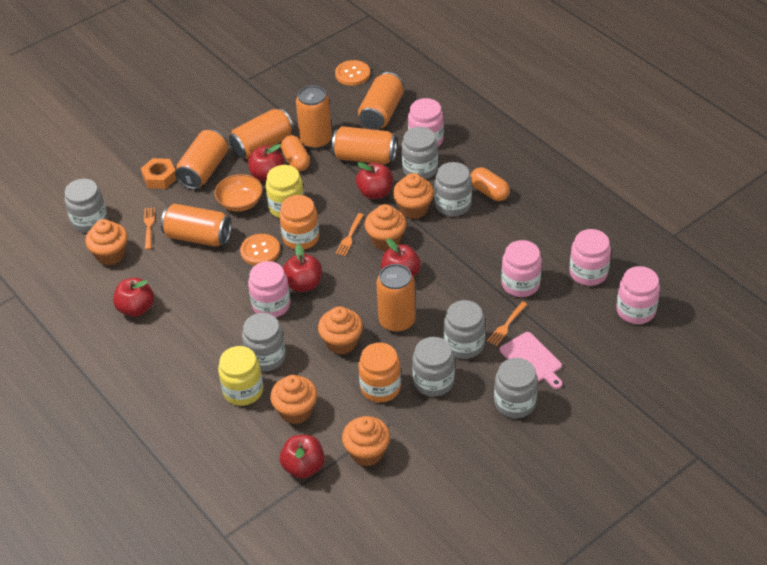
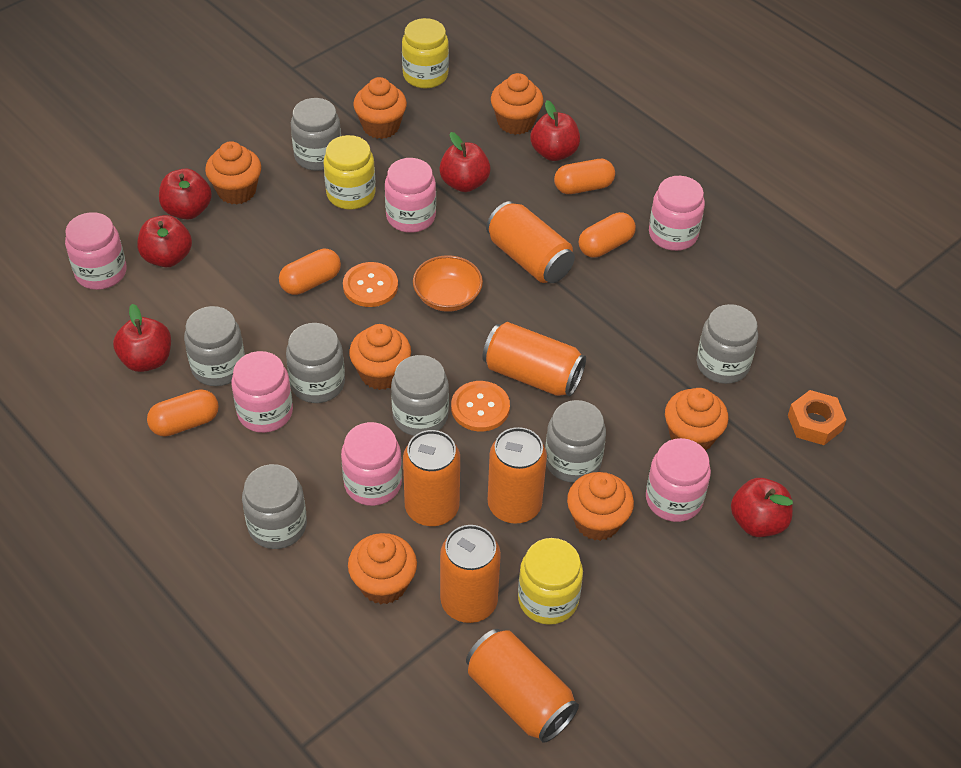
orange can: 7 -> 6
orange capsule: 2 -> 4
orange cupcake: 6 -> 7
orange fork: 3 -> 0
orange jar: 2 -> 0
pink cutting board: 1 -> 0
pink jar: 5 -> 6
yellow jar: 2 -> 3

